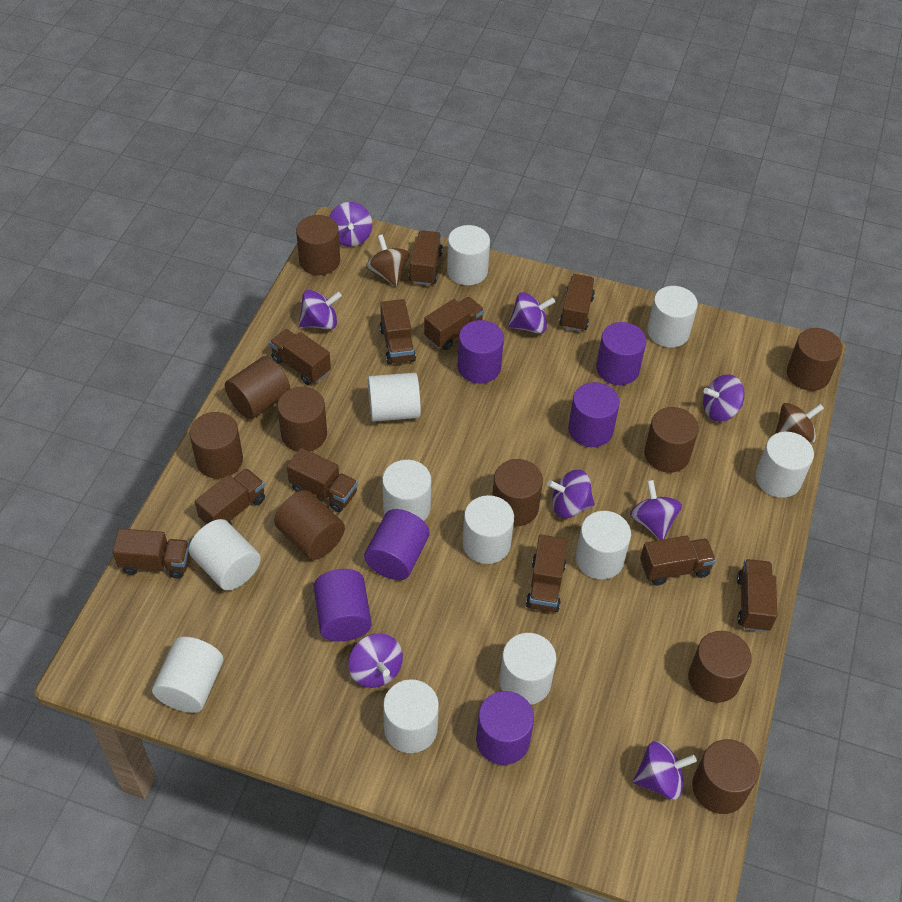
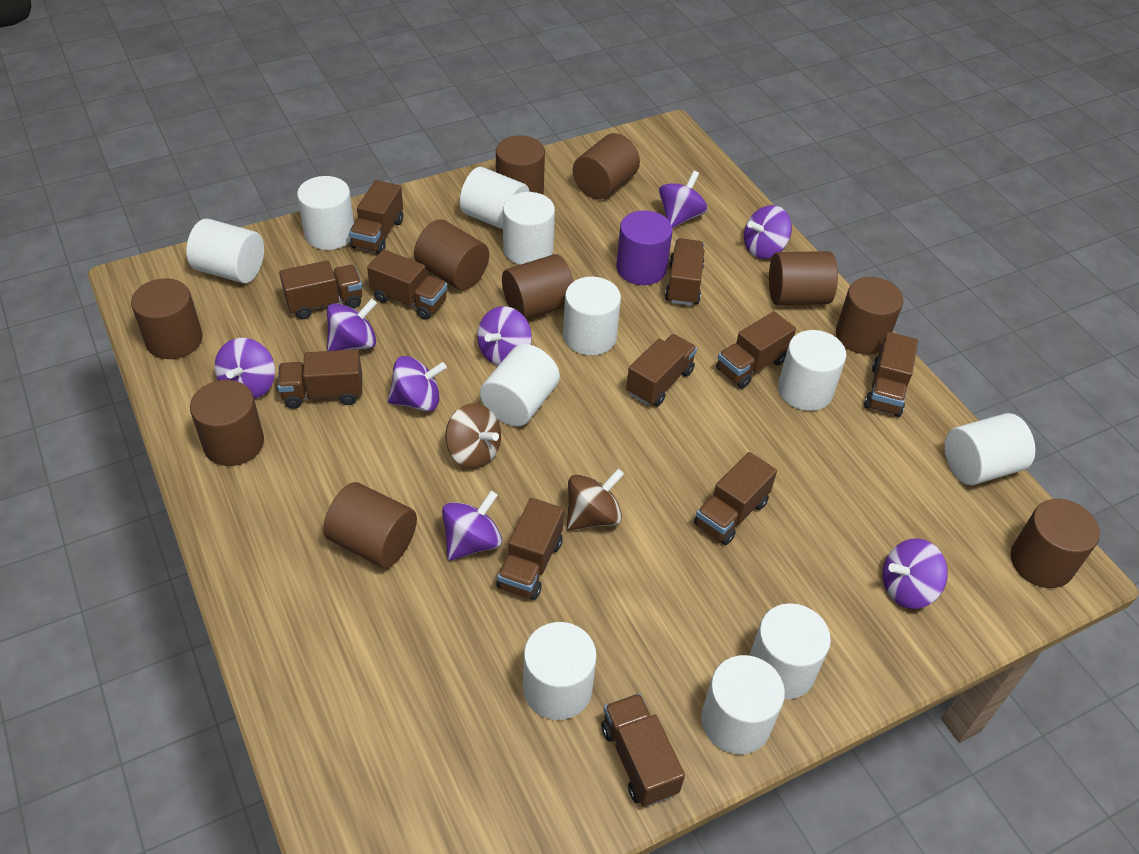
purple cylinder: 6 -> 1

